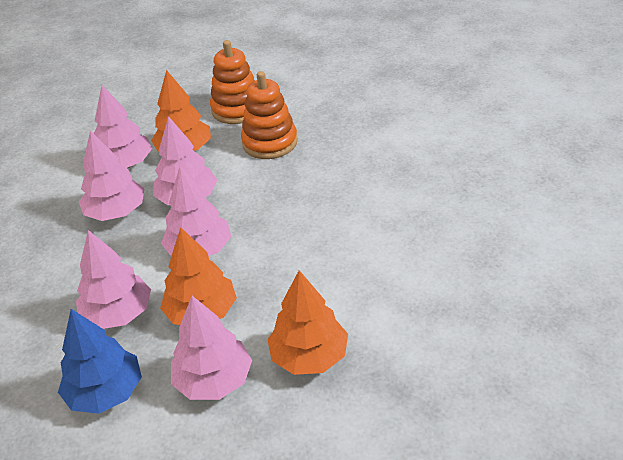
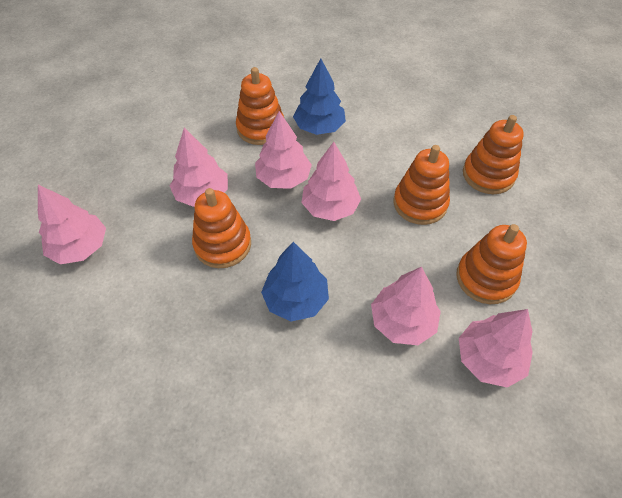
blue tree: 1 -> 2
orange stacking toy: 2 -> 5
orange tree: 3 -> 0

